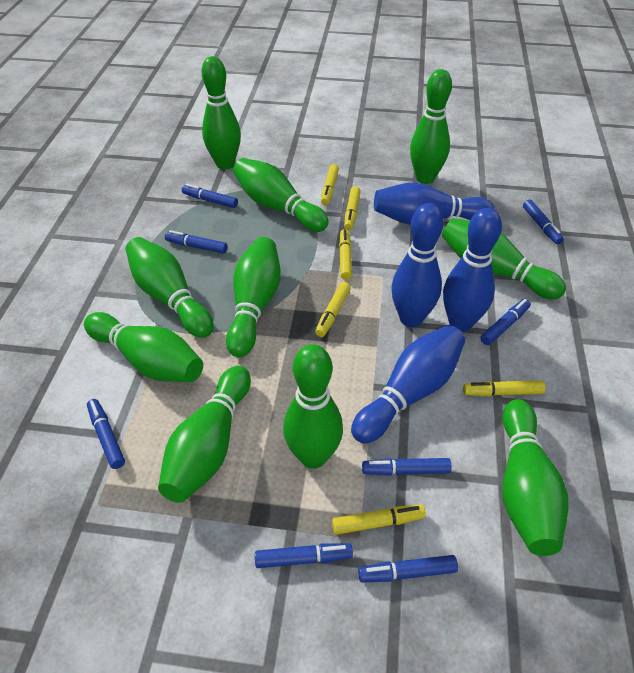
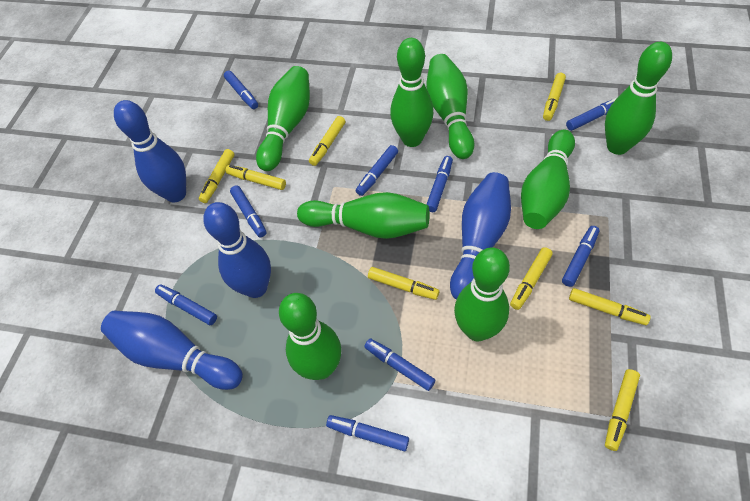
blue marker: 8 -> 9
green bowling pin: 10 -> 8
yellow marker: 6 -> 8

